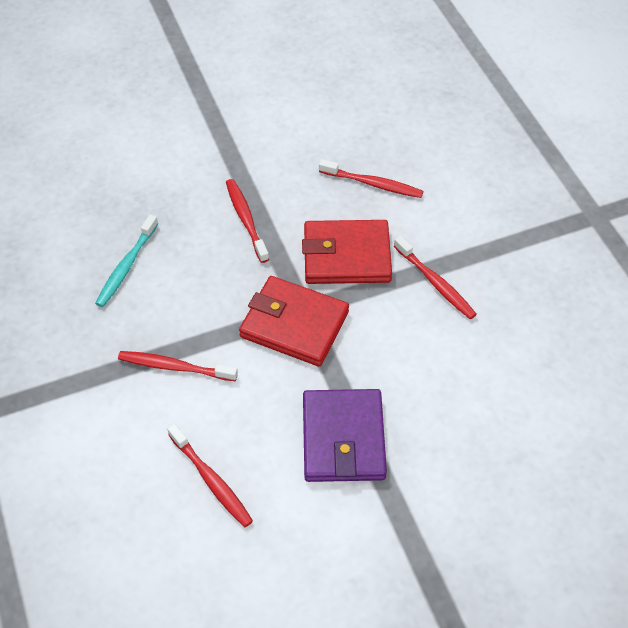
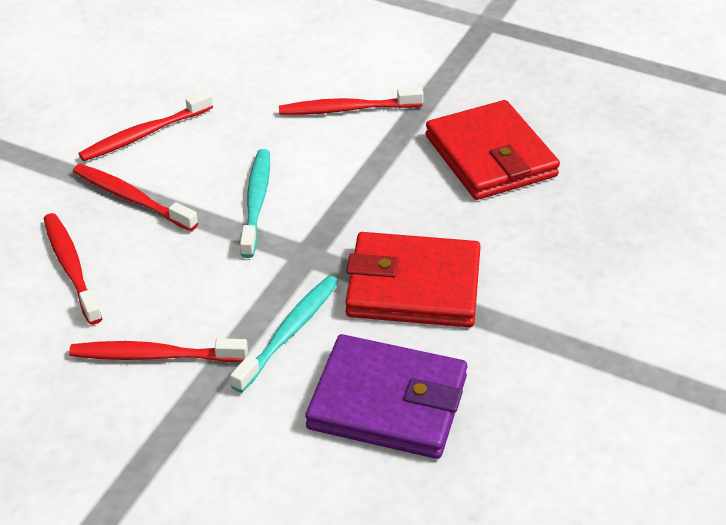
turquoise toothbrush: 1 -> 2

